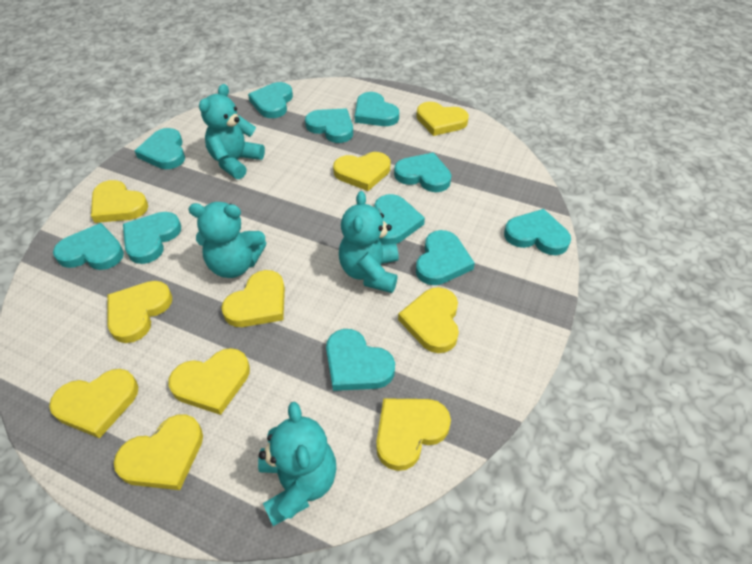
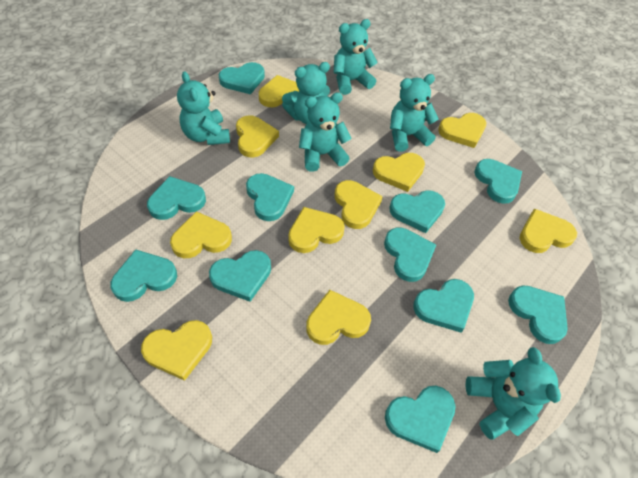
turquoise teddy bear: 4 -> 6

